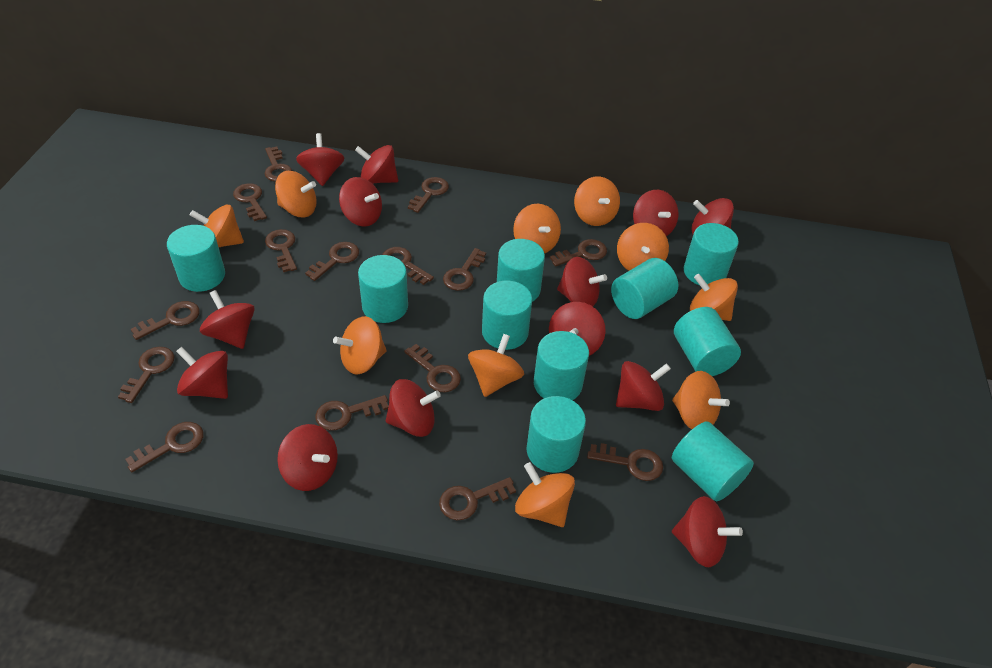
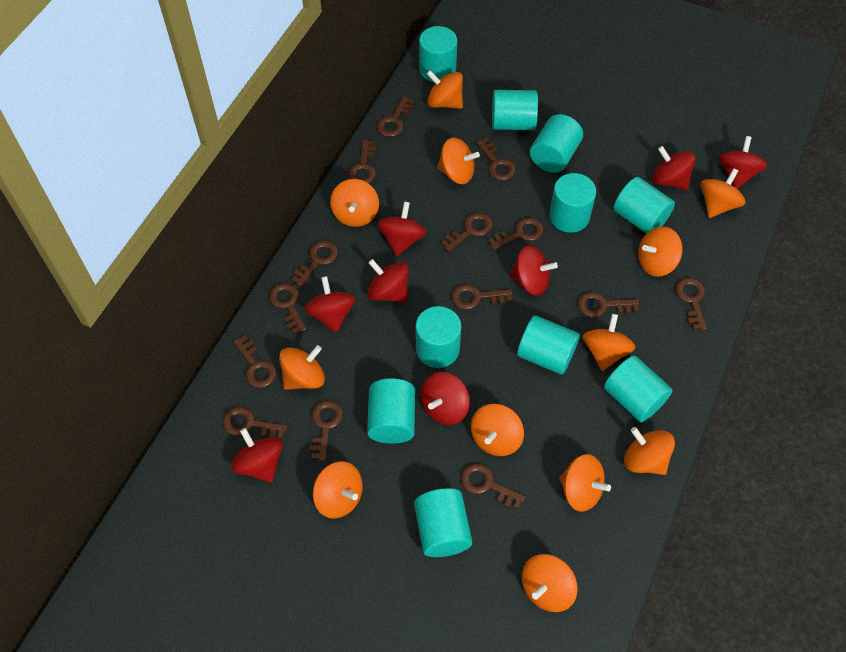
brown key: 15 -> 14
orange spinning top: 10 -> 12
red spinning top: 13 -> 8

